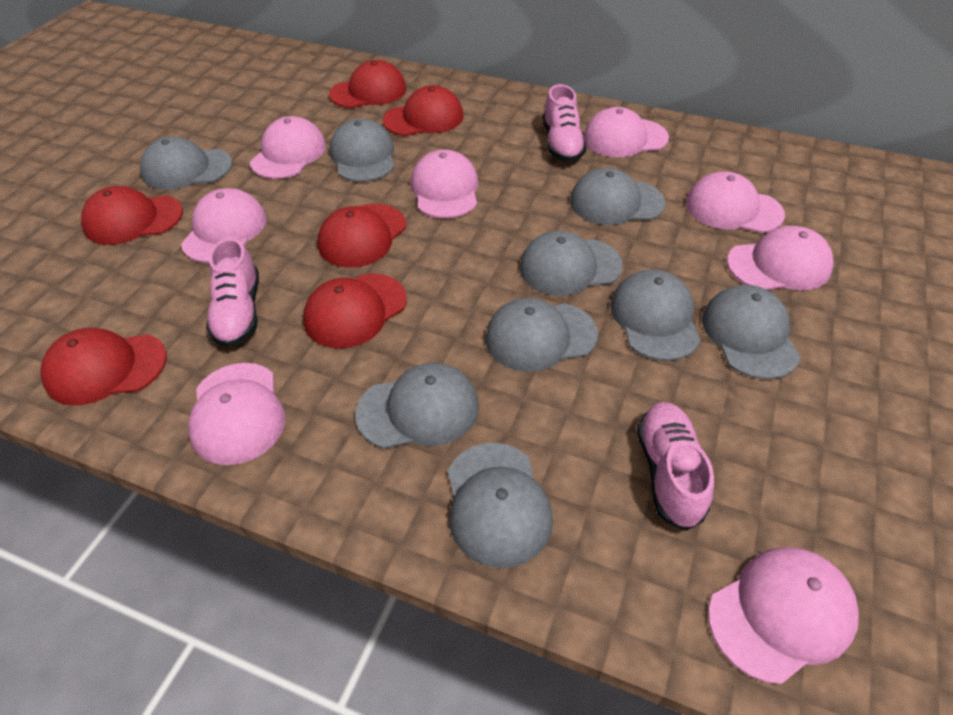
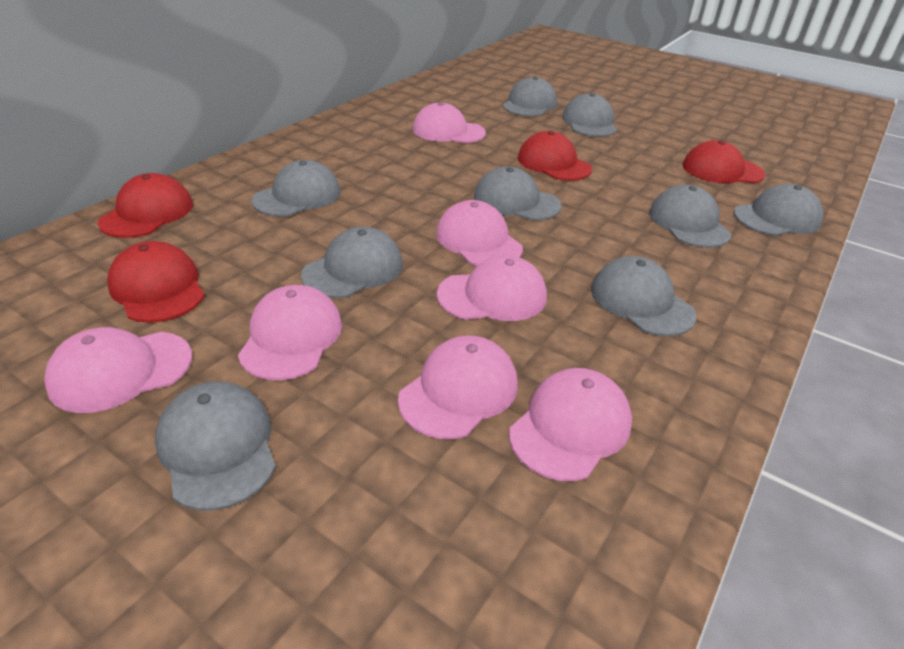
pink cap: 8 -> 7
pink shoe: 3 -> 0
red cap: 6 -> 4

